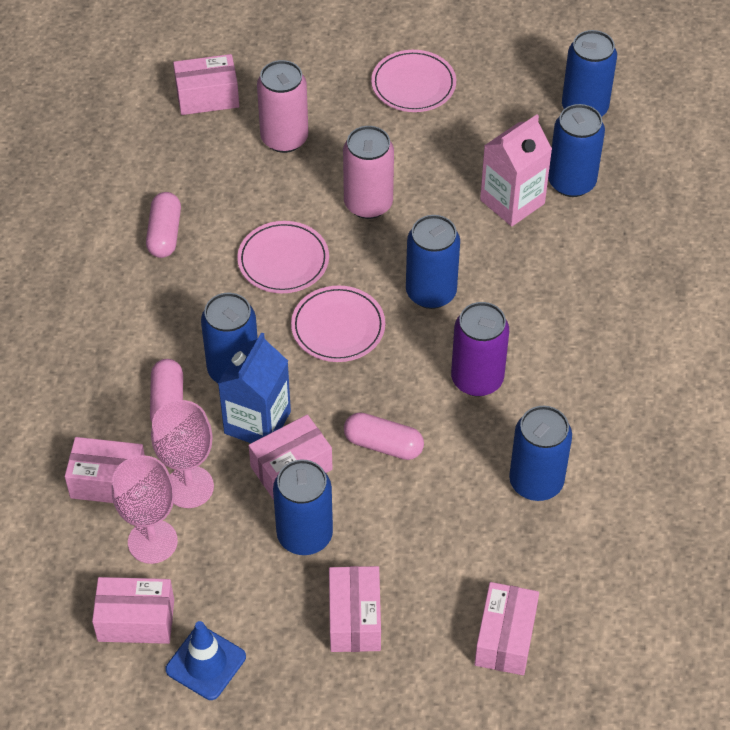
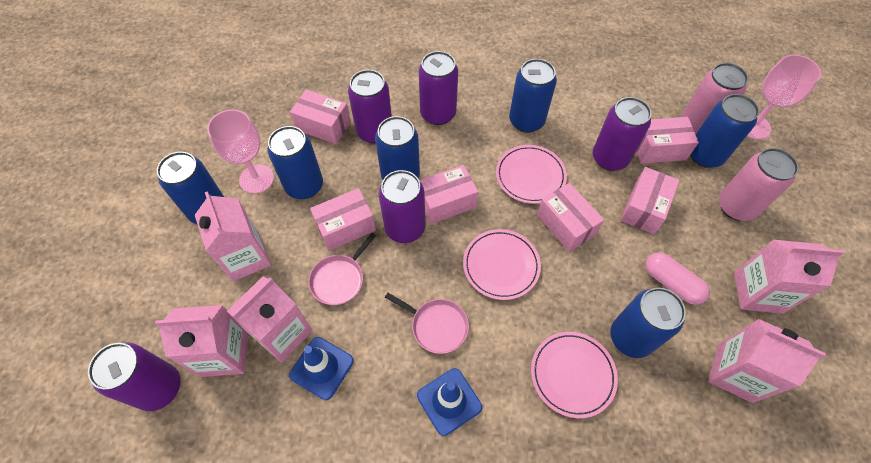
blue carton: 1 -> 0
blue traffic cone: 1 -> 2
pink capsule: 3 -> 1
pink carton: 1 -> 5
pink pan: 0 -> 2
purple can: 1 -> 5

